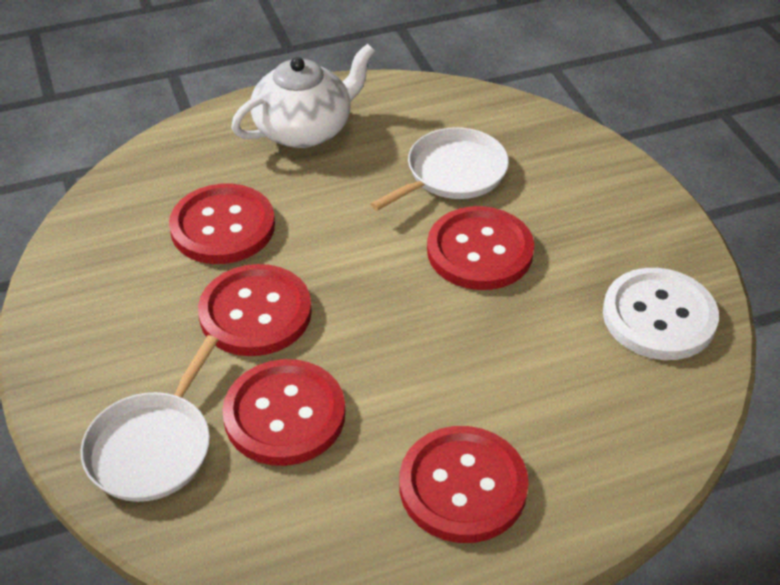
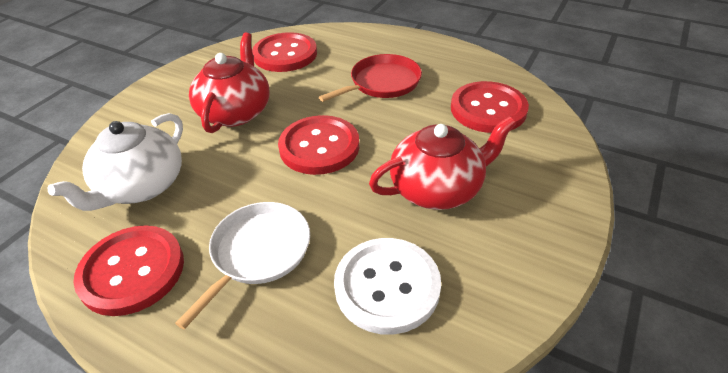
red button: 5 -> 4
red pan: 0 -> 1
red teapot: 0 -> 2
white pan: 2 -> 1

